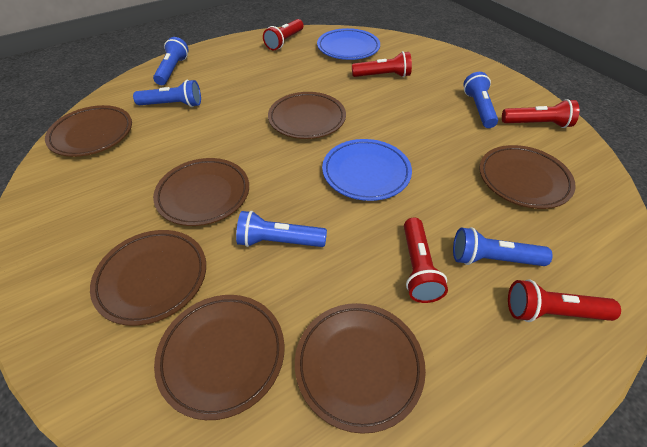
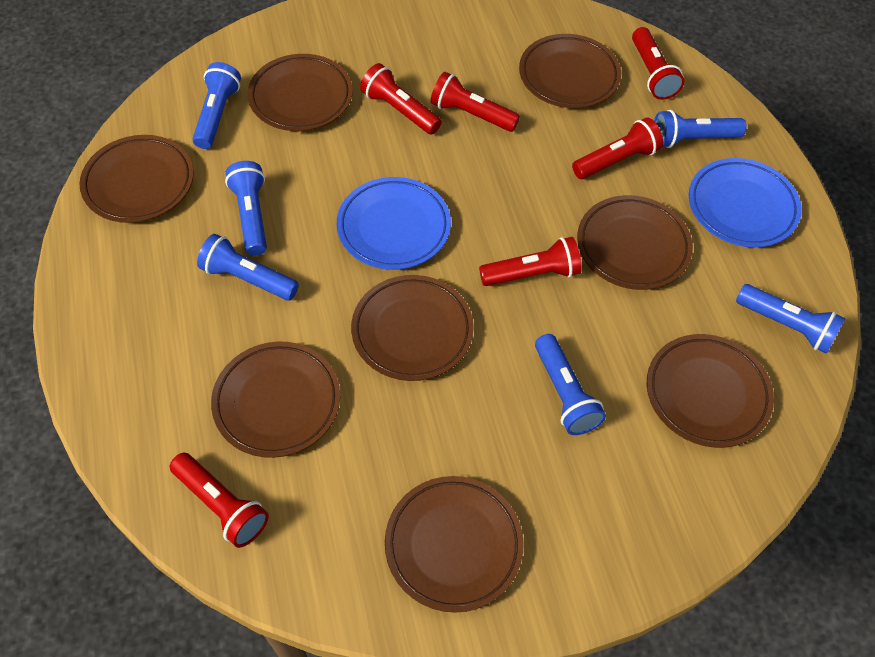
blue flashlight: 5 -> 6
brown plate: 7 -> 8
red flashlight: 5 -> 6

